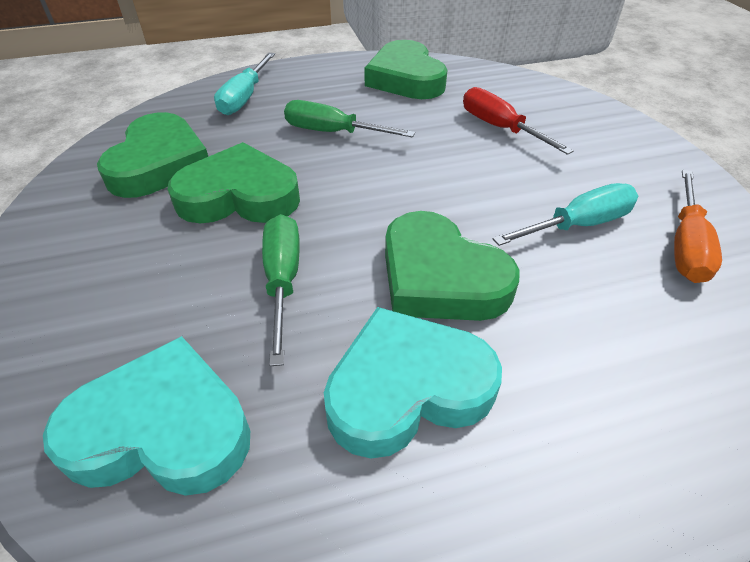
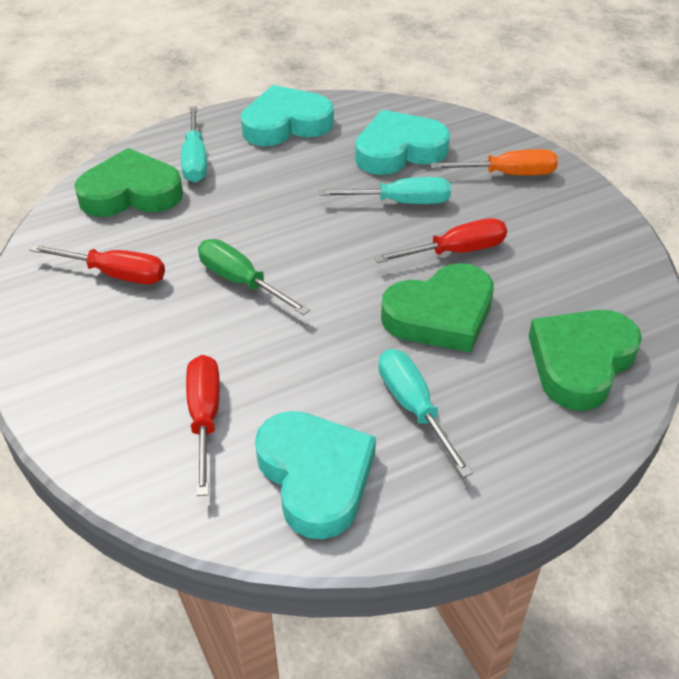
green heart: 4 -> 3
green screwdriver: 2 -> 1
red screwdriver: 1 -> 3
turquoise heart: 2 -> 3
turquoise screwdriver: 2 -> 3

